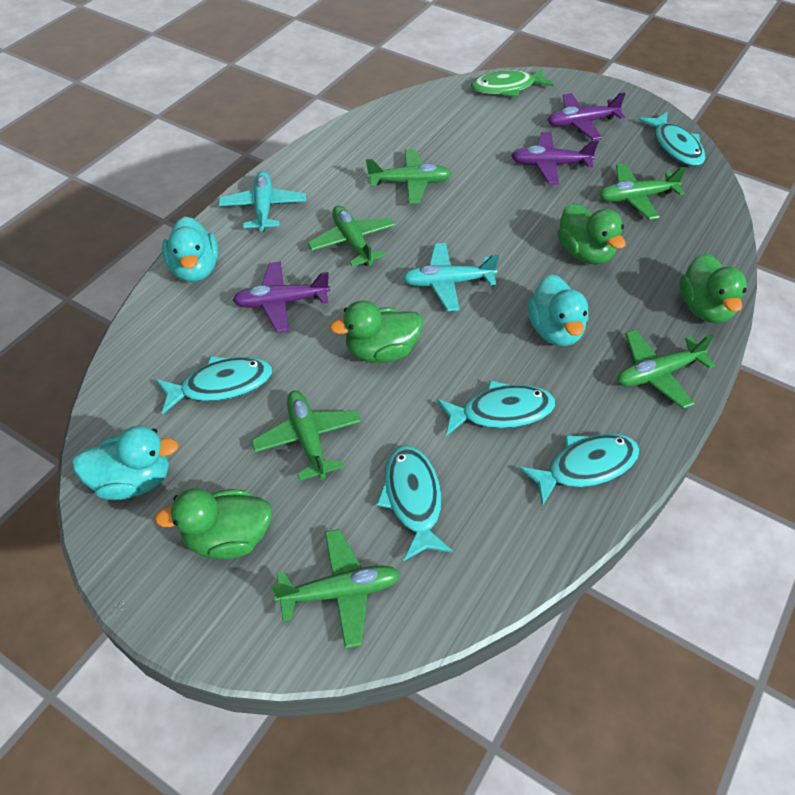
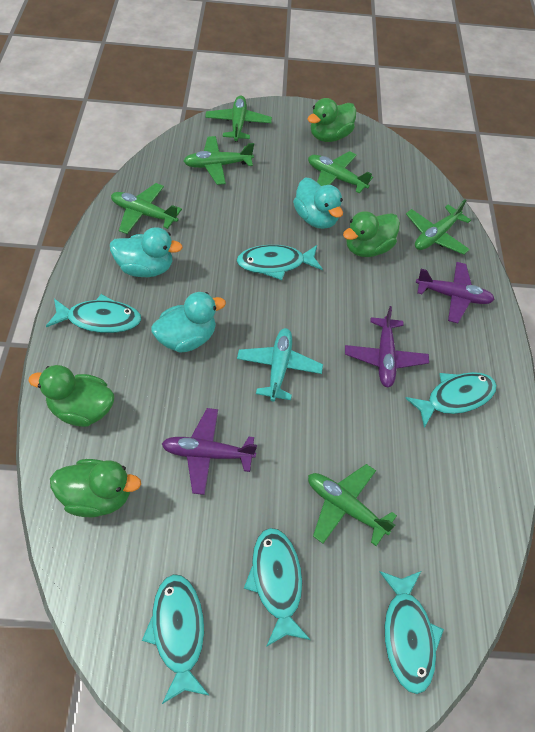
green fish: 1 -> 0
turquoise fish: 5 -> 6
turquoise plane: 2 -> 1

